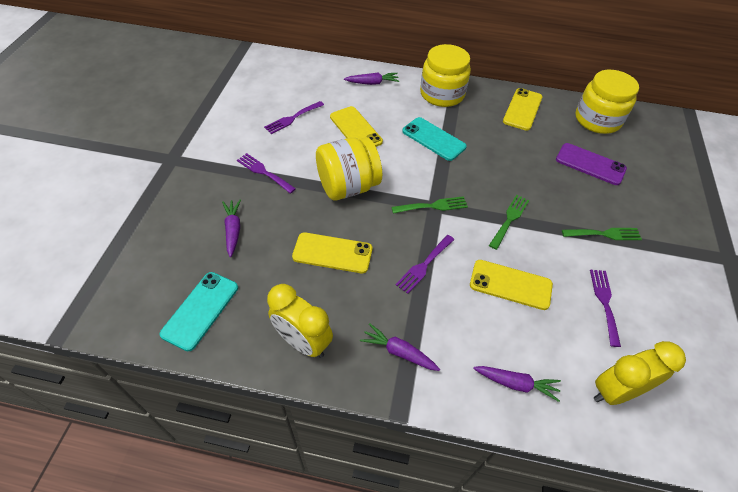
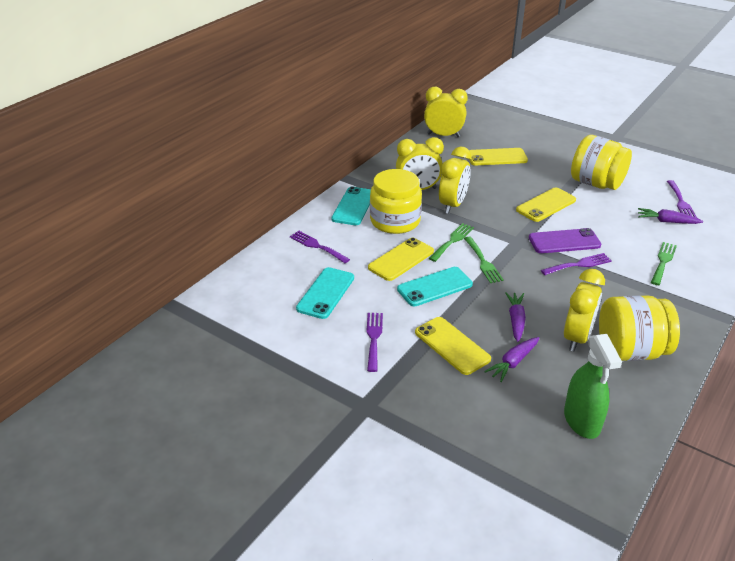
green spray bottle: 0 -> 1
purple carrot: 4 -> 3
turquoise phone: 2 -> 3
yellow clock: 2 -> 4

